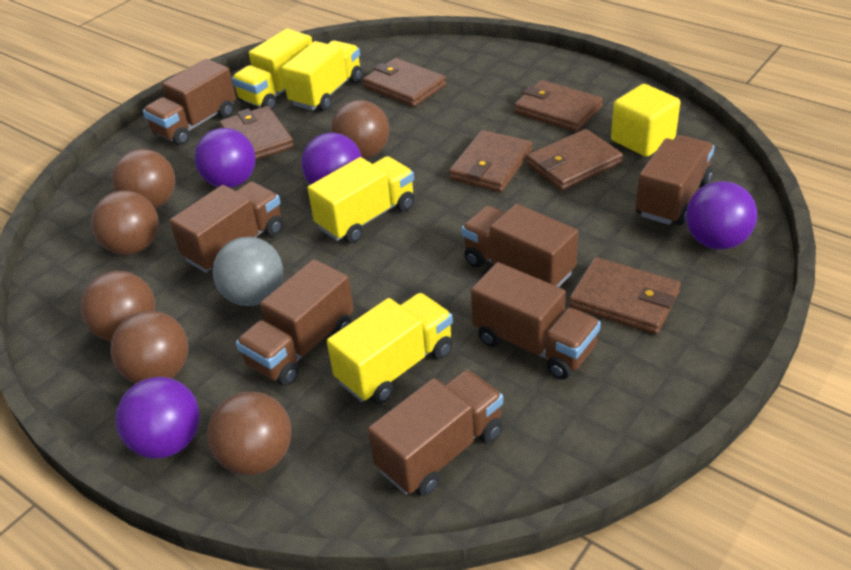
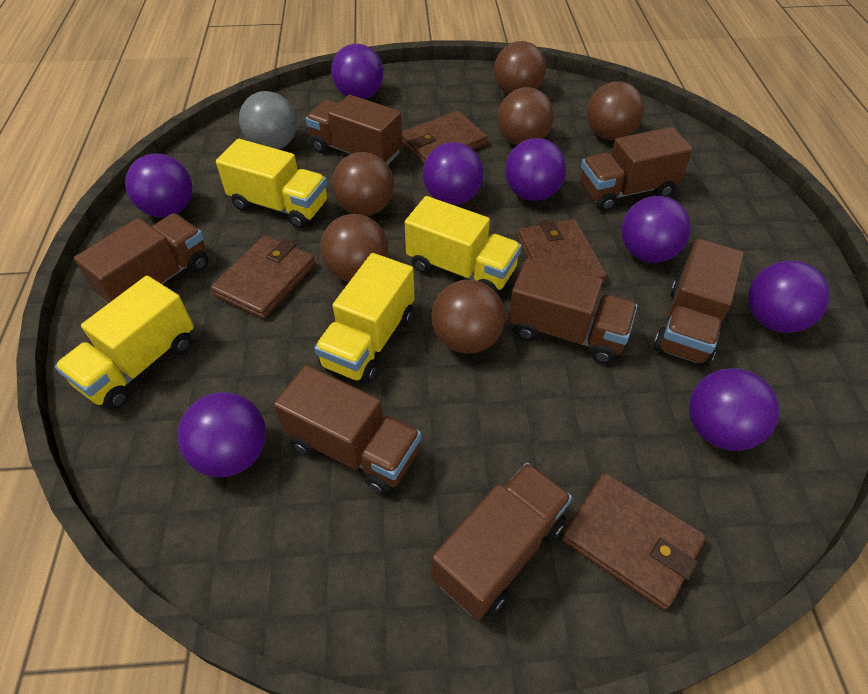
brown wallet: 6 -> 4
purple ball: 4 -> 8
yellow cube: 1 -> 0

